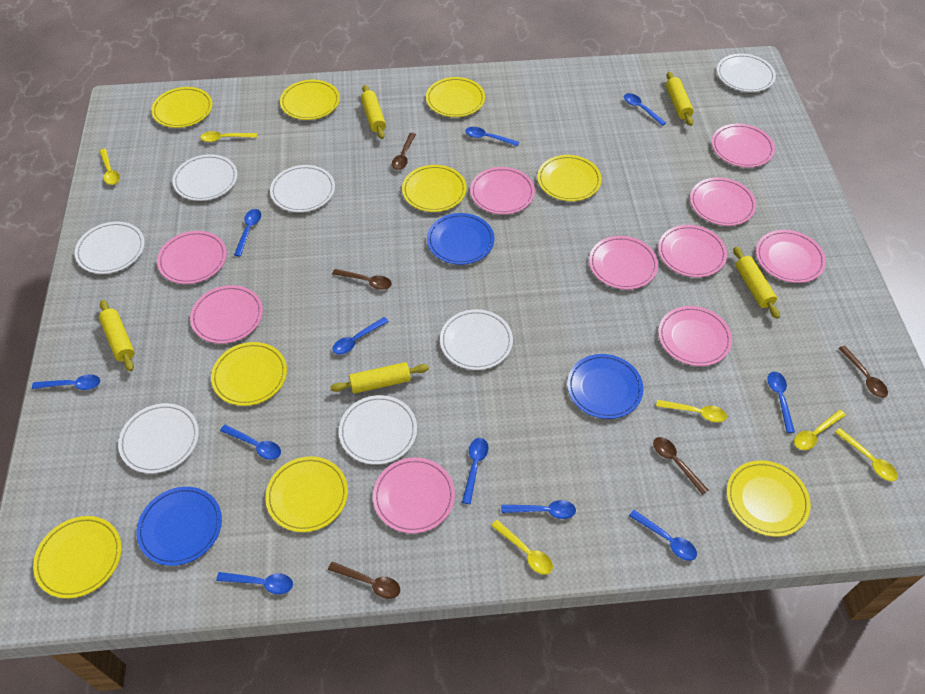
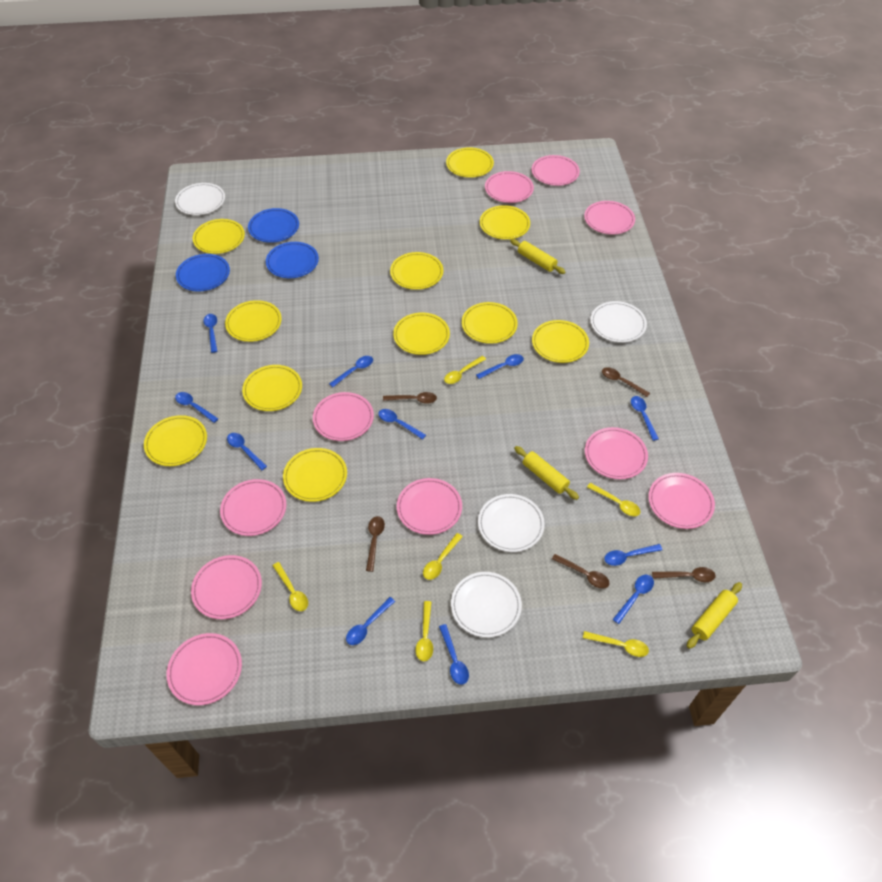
white plate: 7 -> 4
yellow plate: 9 -> 11
yellow rolling pin: 5 -> 3

